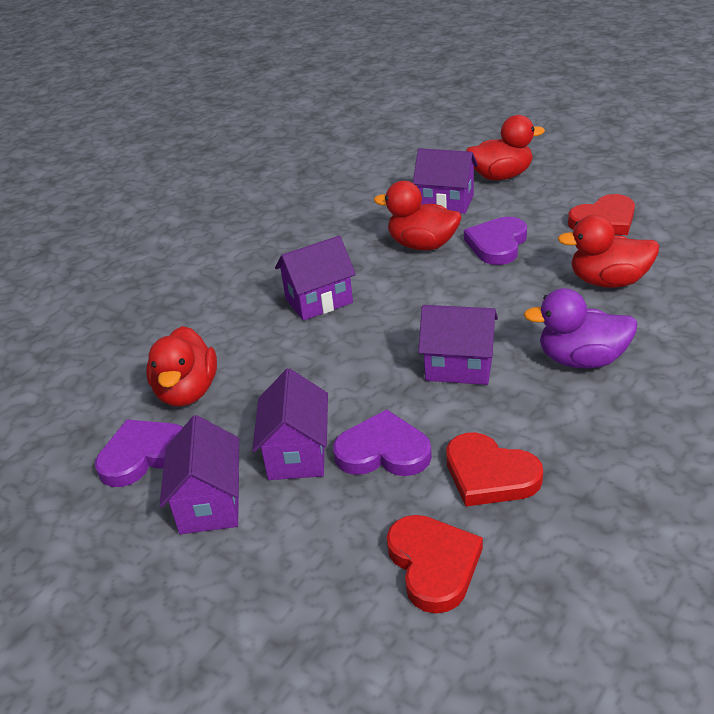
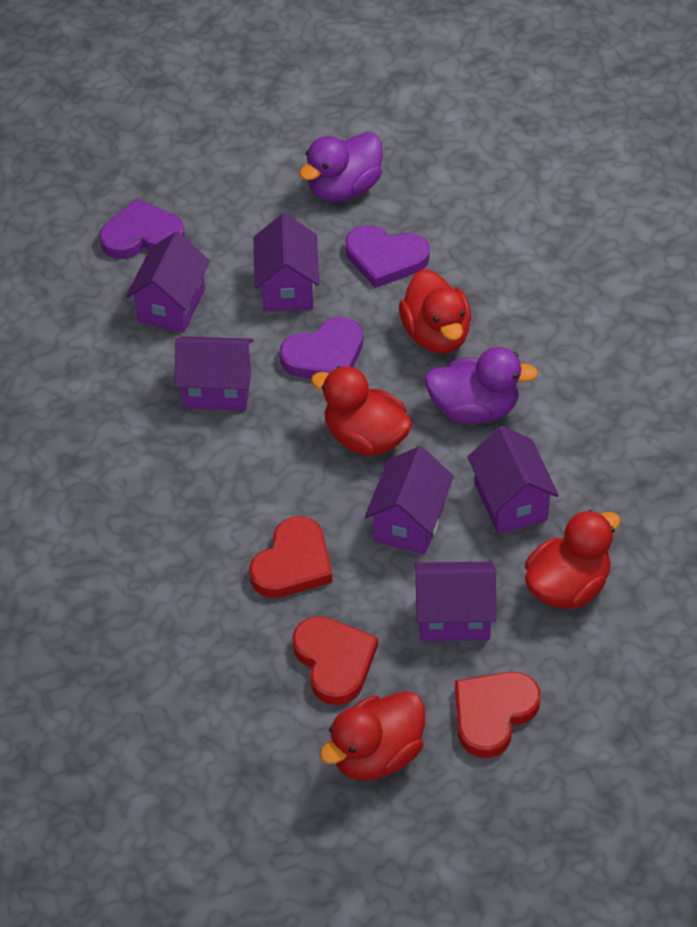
purple duck: 1 -> 2
purple house: 5 -> 6

